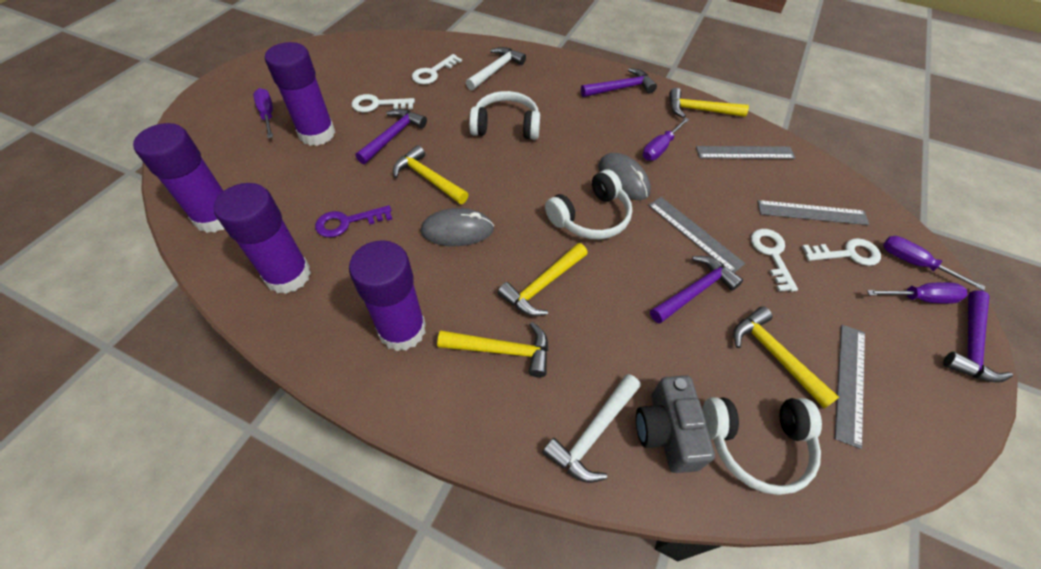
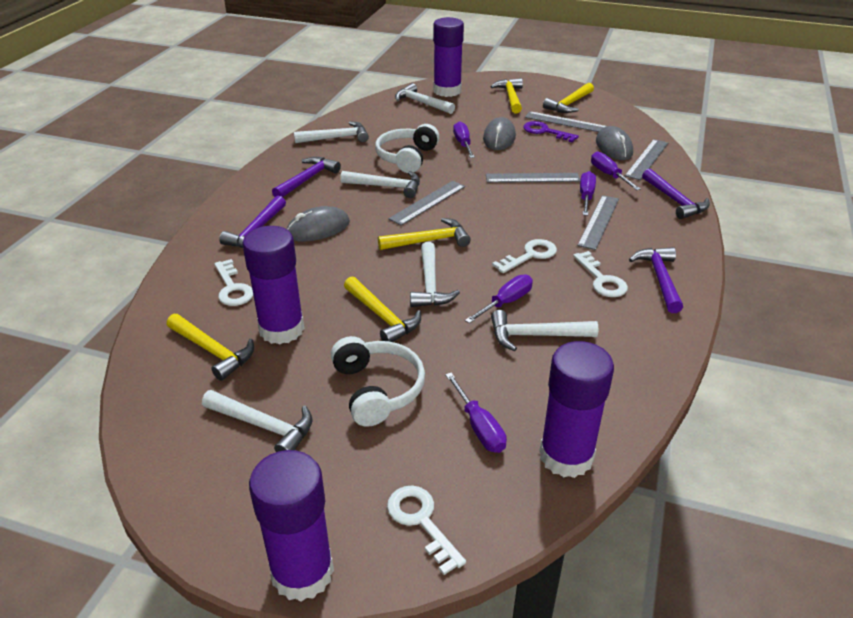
grey camera: 1 -> 0
grey mouse: 2 -> 3
grey ruler: 4 -> 5
purple screwdriver: 4 -> 5
white hammer: 2 -> 6
white headphones: 3 -> 2

